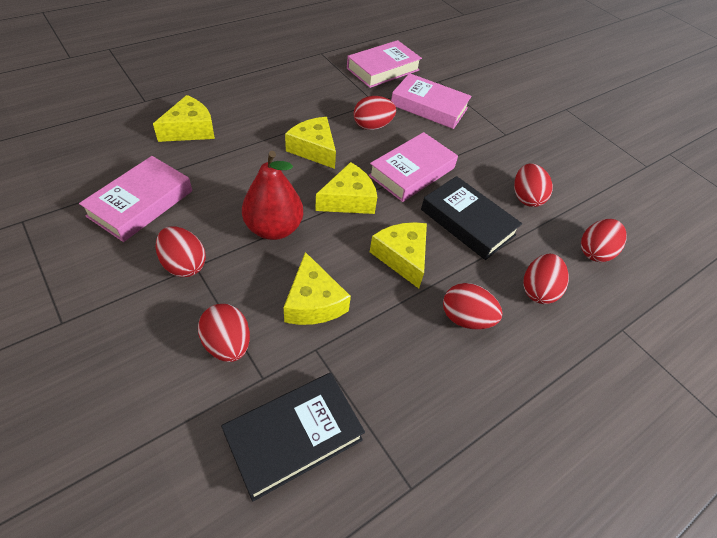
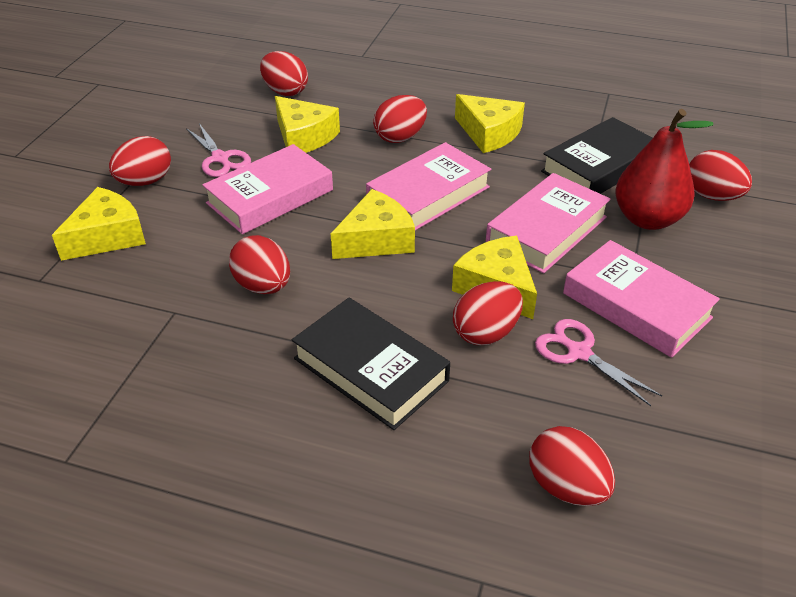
pink scissors: 0 -> 2

